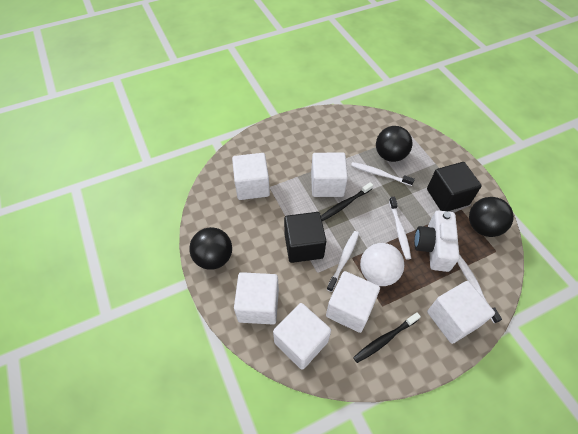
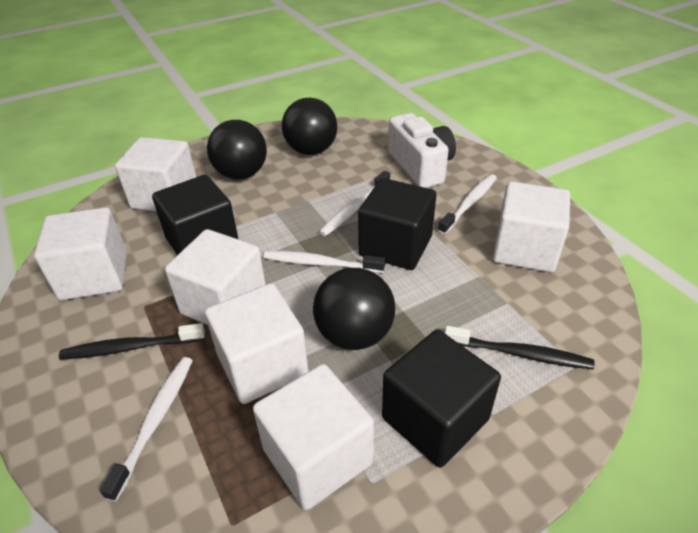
black cube: 2 -> 3
white ball: 1 -> 0

